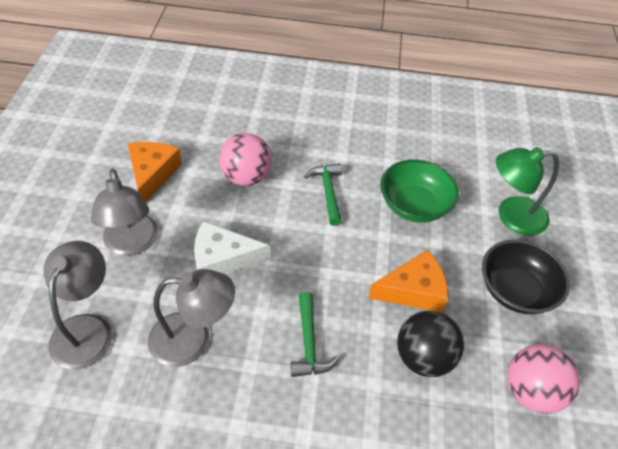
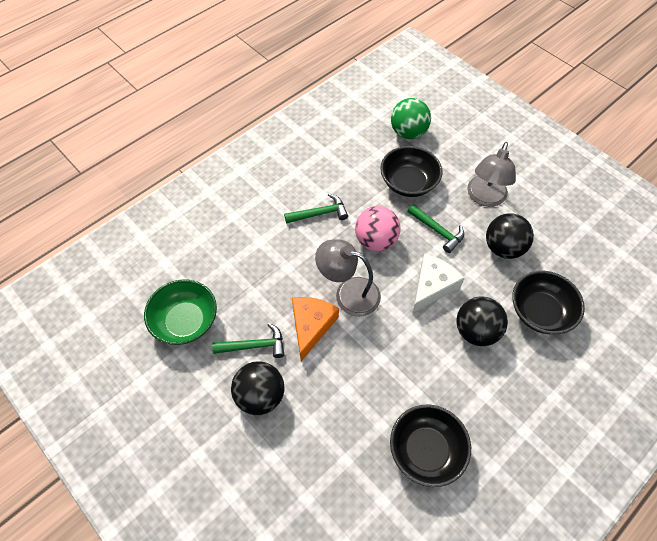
black ball: 1 -> 3
black bowl: 1 -> 3
green ball: 0 -> 1
green hammer: 2 -> 3
green lamp: 1 -> 0
grey lamp: 3 -> 2
orange cheese: 2 -> 1
pink ball: 2 -> 1

